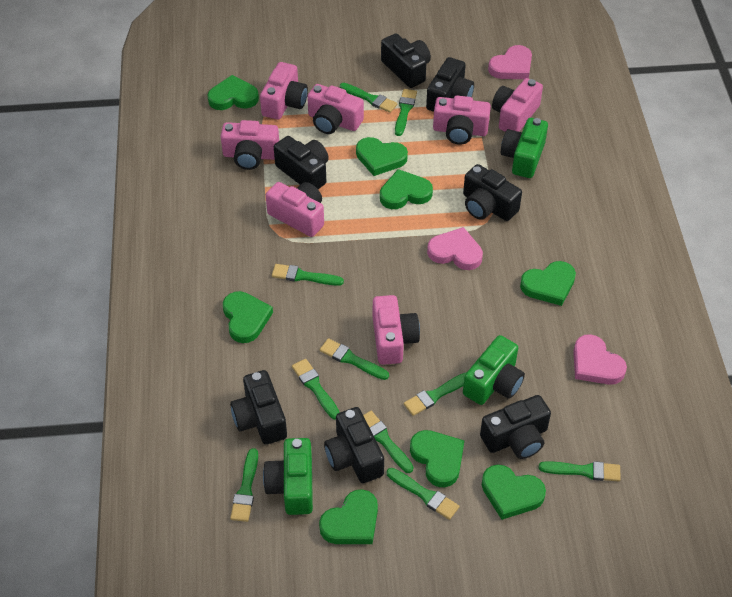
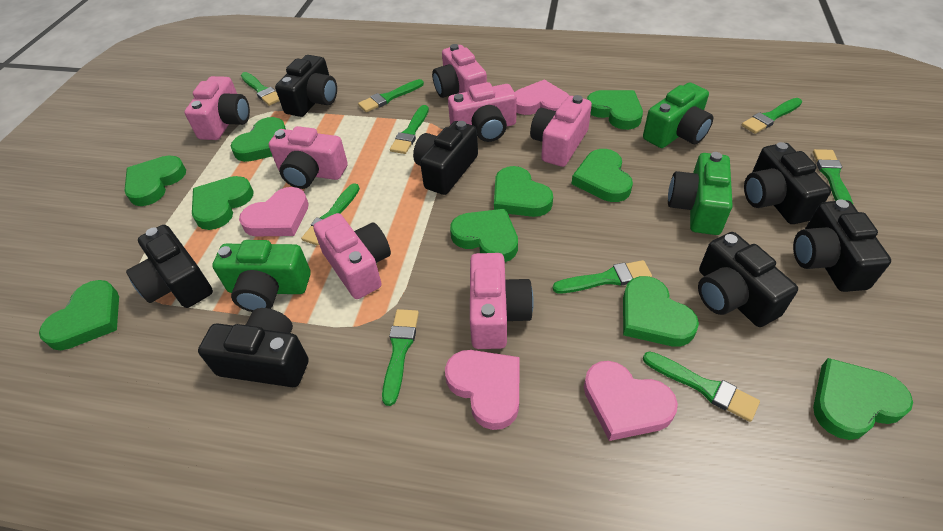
green brush: 10 -> 9
green heart: 8 -> 10
pink heart: 3 -> 4

